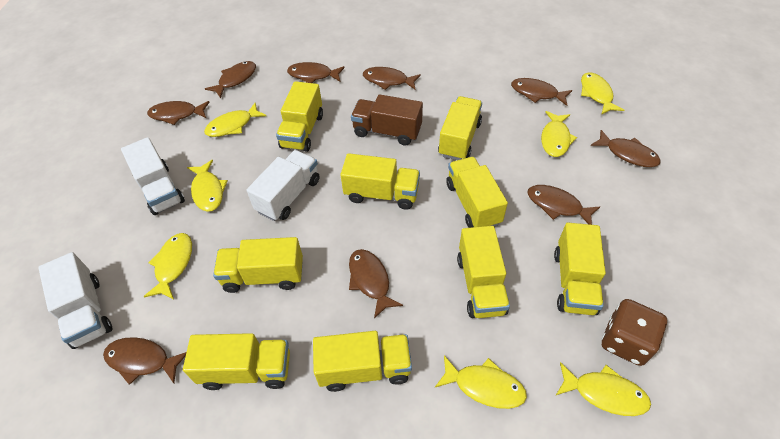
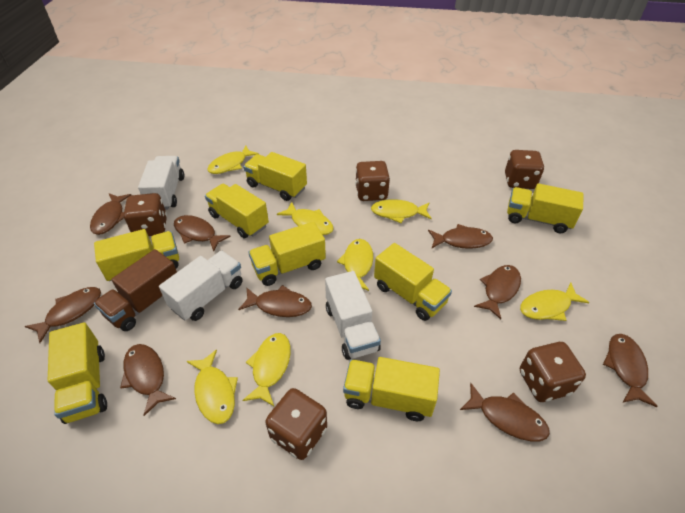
brown dice: 1 -> 5
yellow truck: 9 -> 8

